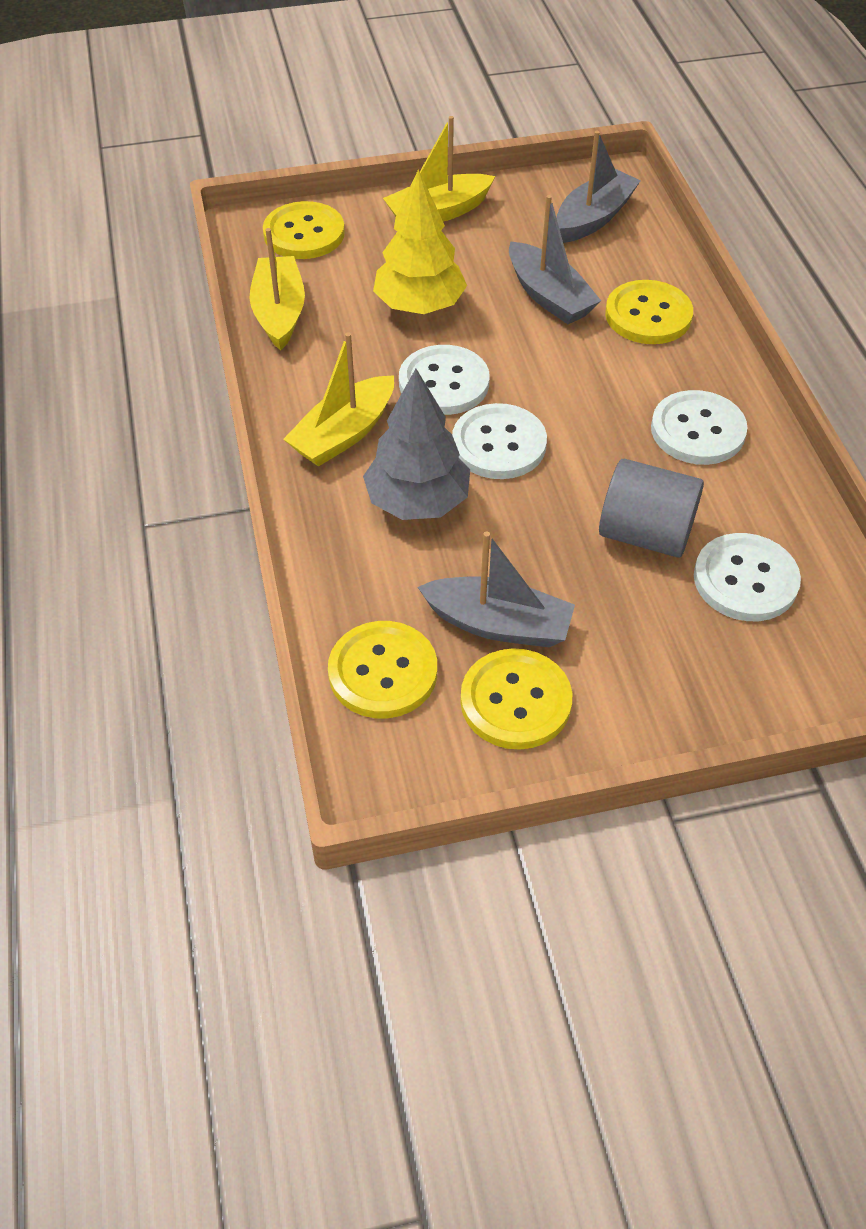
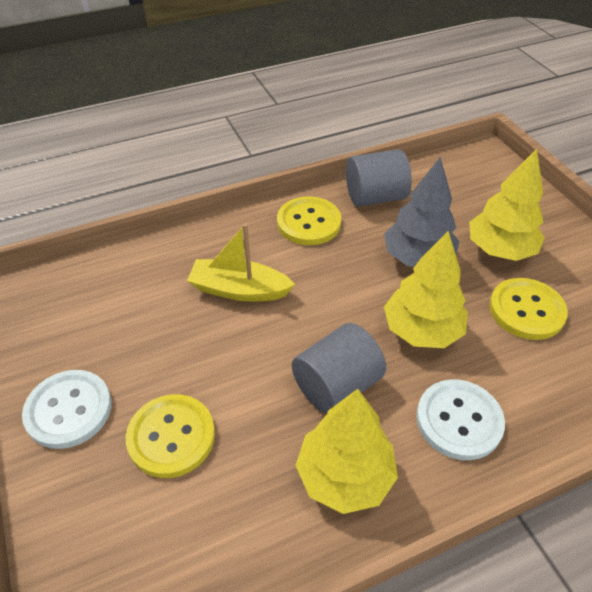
grey boat: 3 -> 0
grey cylinder: 1 -> 2
white button: 4 -> 2
yellow boat: 3 -> 1
yellow button: 4 -> 3
yellow tree: 1 -> 3

